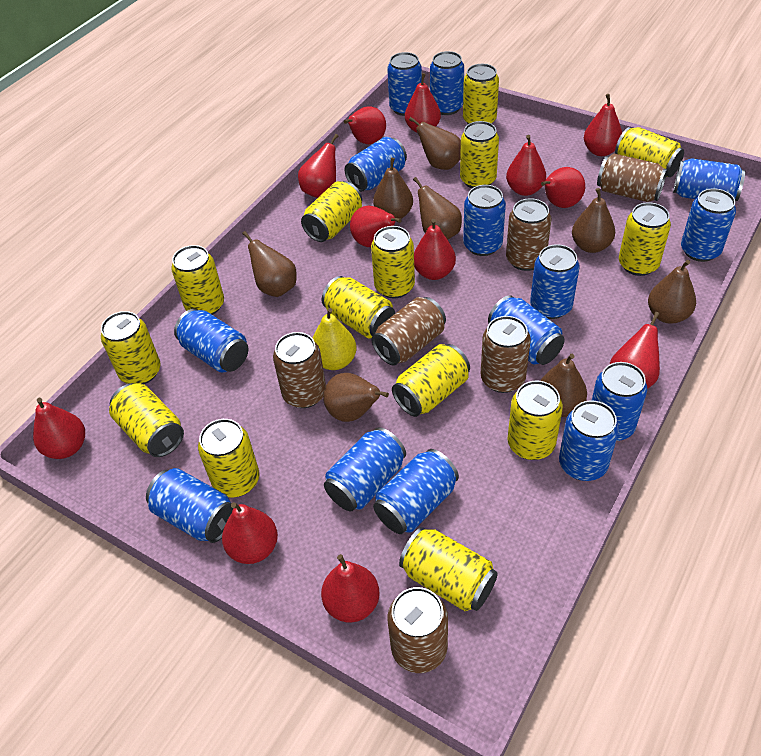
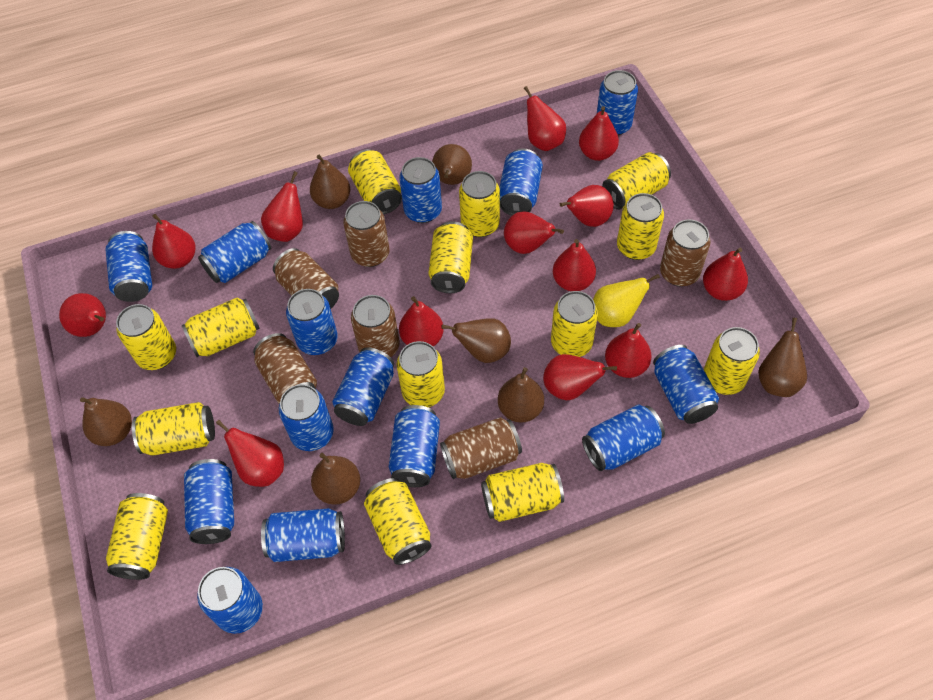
brown pear: 8 -> 7
red pear: 12 -> 13

